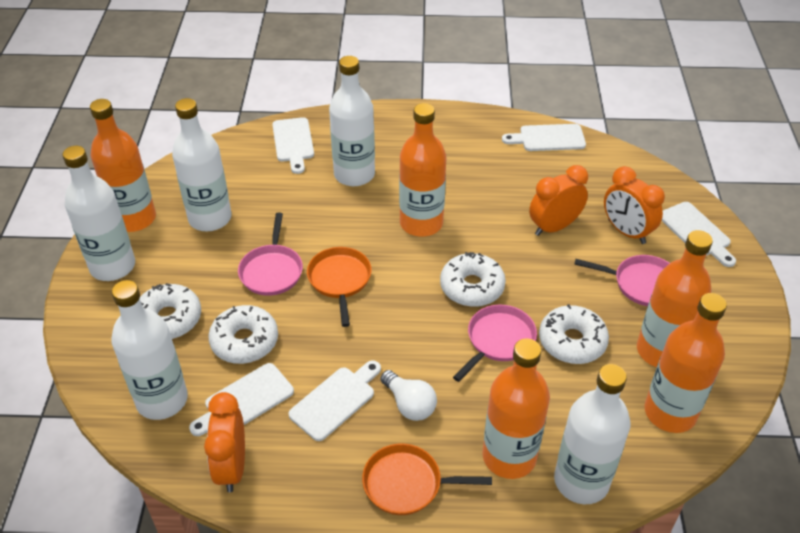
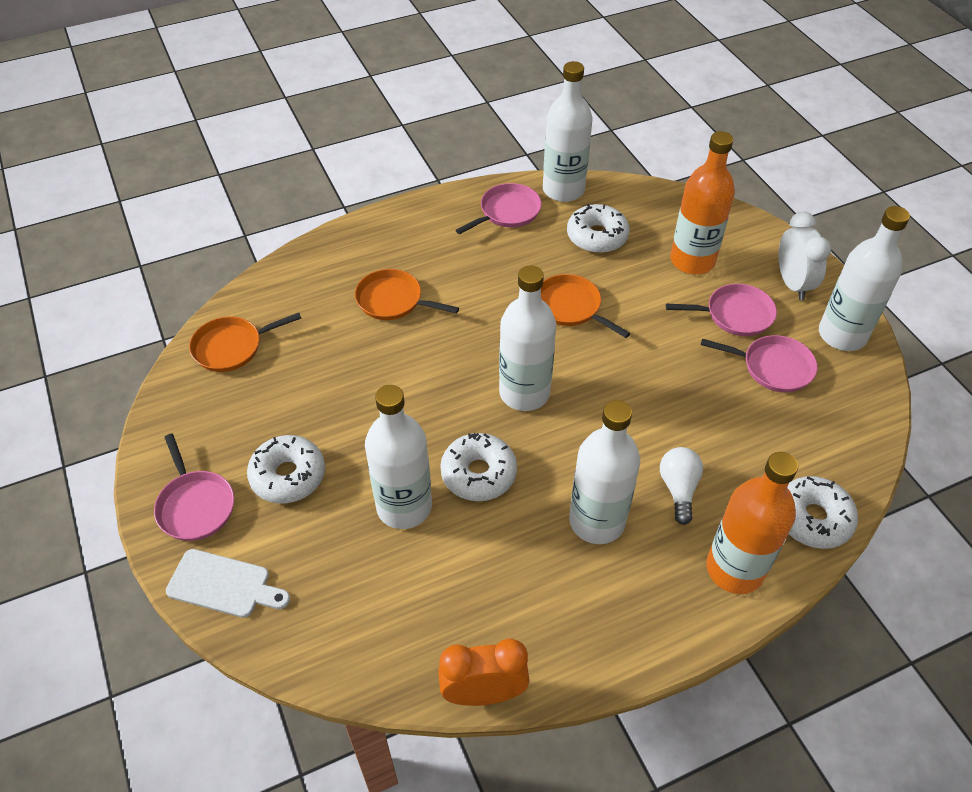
orange bottle: 5 -> 2
orange clock: 3 -> 1
orange pan: 2 -> 3
pink pan: 3 -> 4
white clock: 0 -> 1
white cutting board: 5 -> 1

